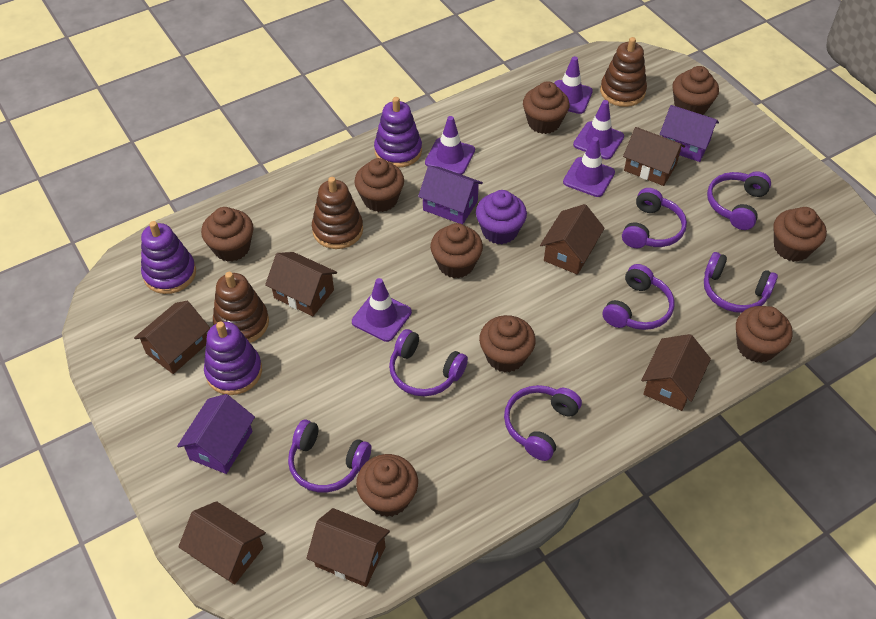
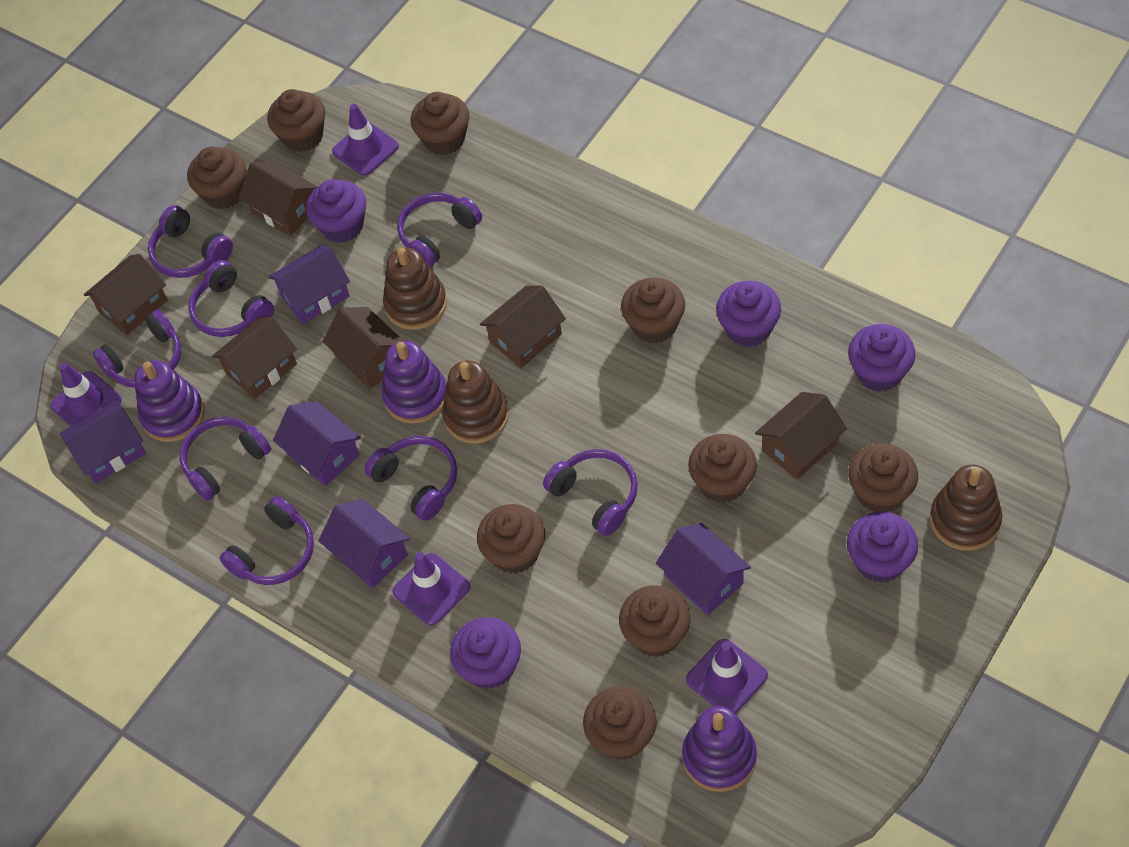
brown house: 7 -> 6
purple cupcake: 1 -> 5
purple headphones: 7 -> 8
purple house: 3 -> 5
purple traffic cone: 5 -> 4

